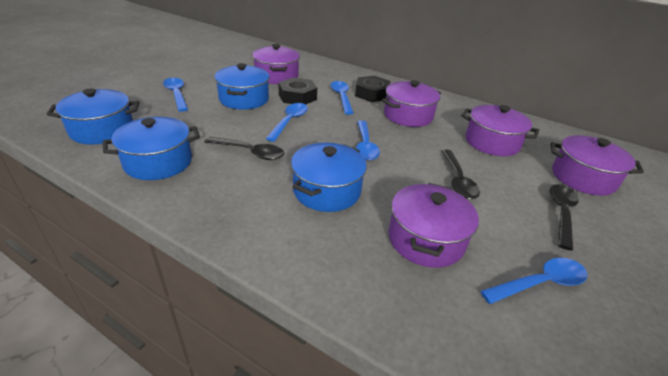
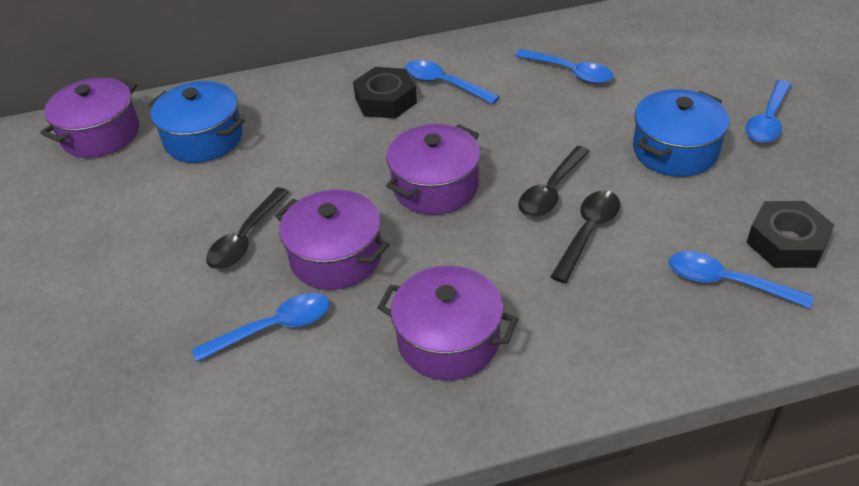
blue pot: 4 -> 2
purple pot: 5 -> 4

